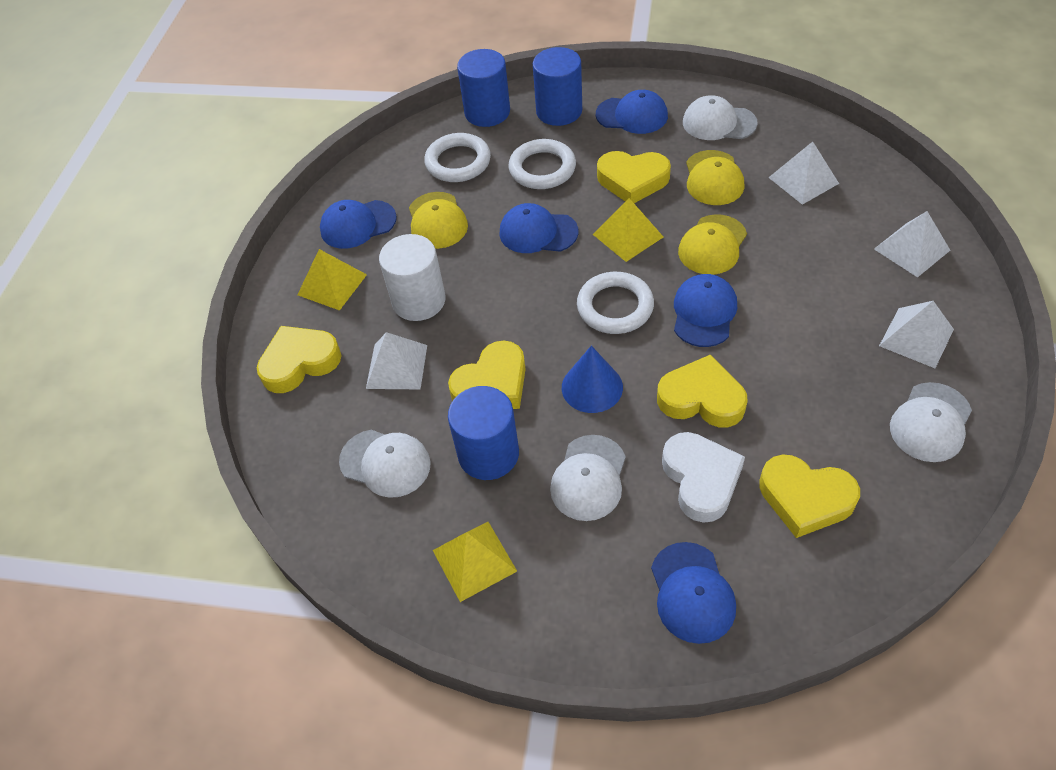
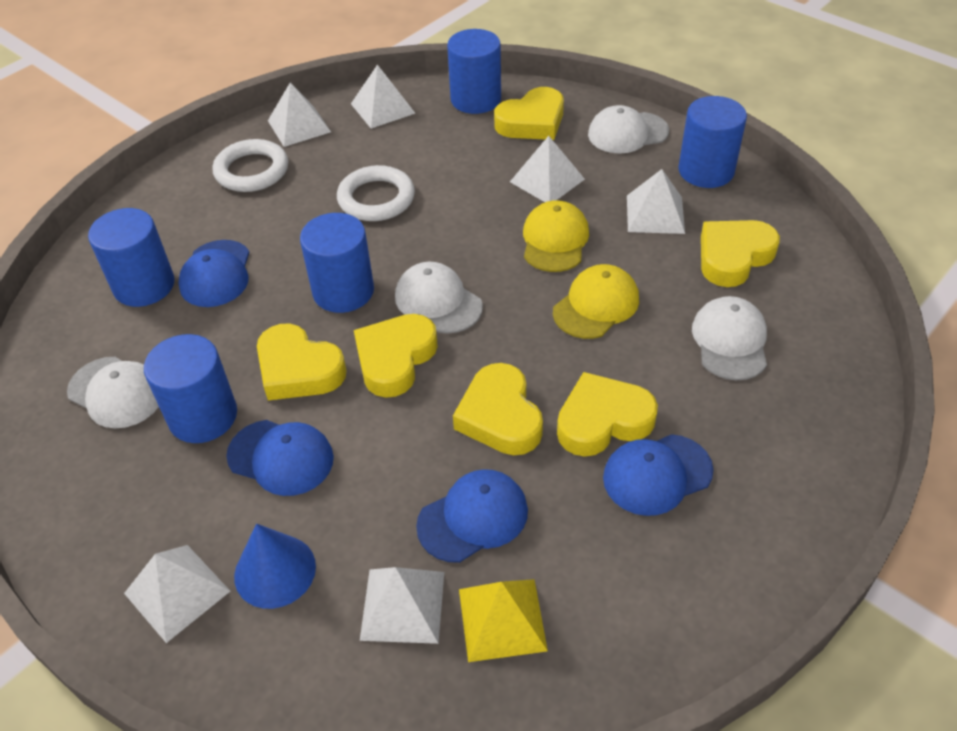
blue cap: 5 -> 4
blue cylinder: 3 -> 5
white cylinder: 1 -> 0
white heart: 1 -> 0
white pyramid: 4 -> 6
white ring: 3 -> 2
yellow cap: 3 -> 2
yellow heart: 5 -> 6
yellow pyramid: 3 -> 1

